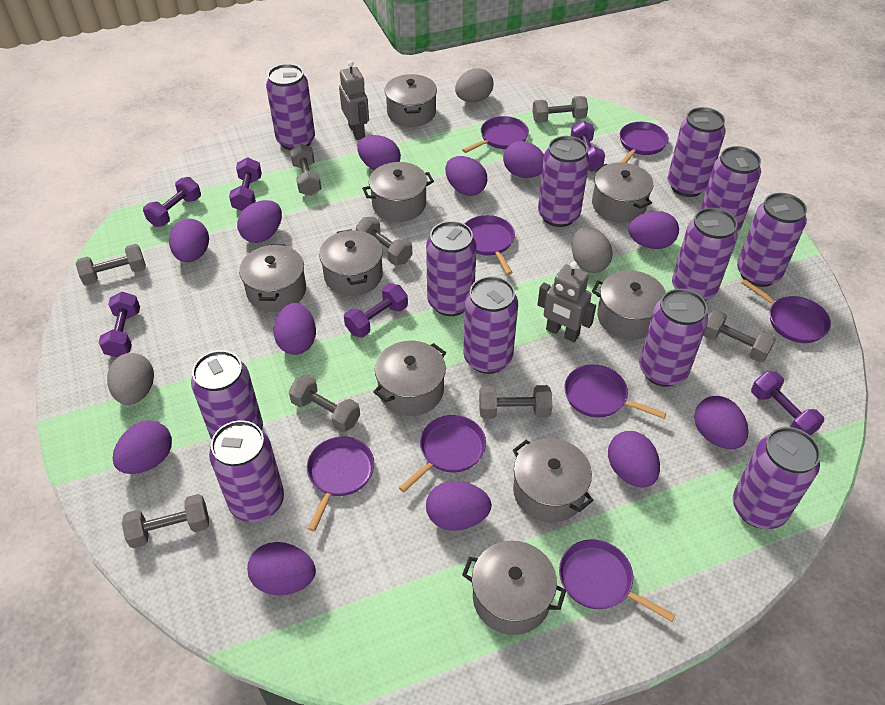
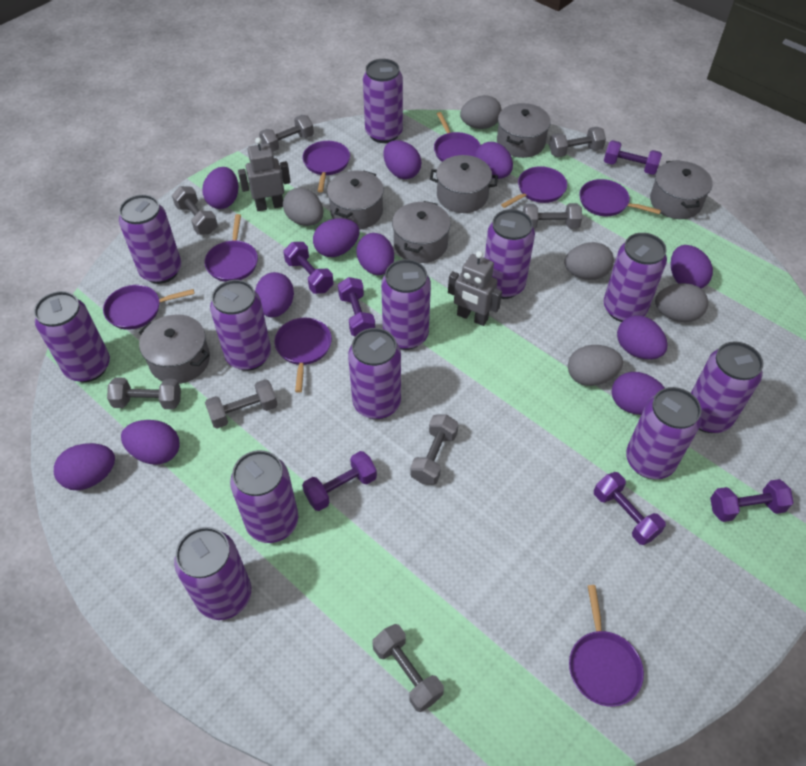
grey egg: 3 -> 5
grey pot: 9 -> 6
purple egg: 12 -> 11

